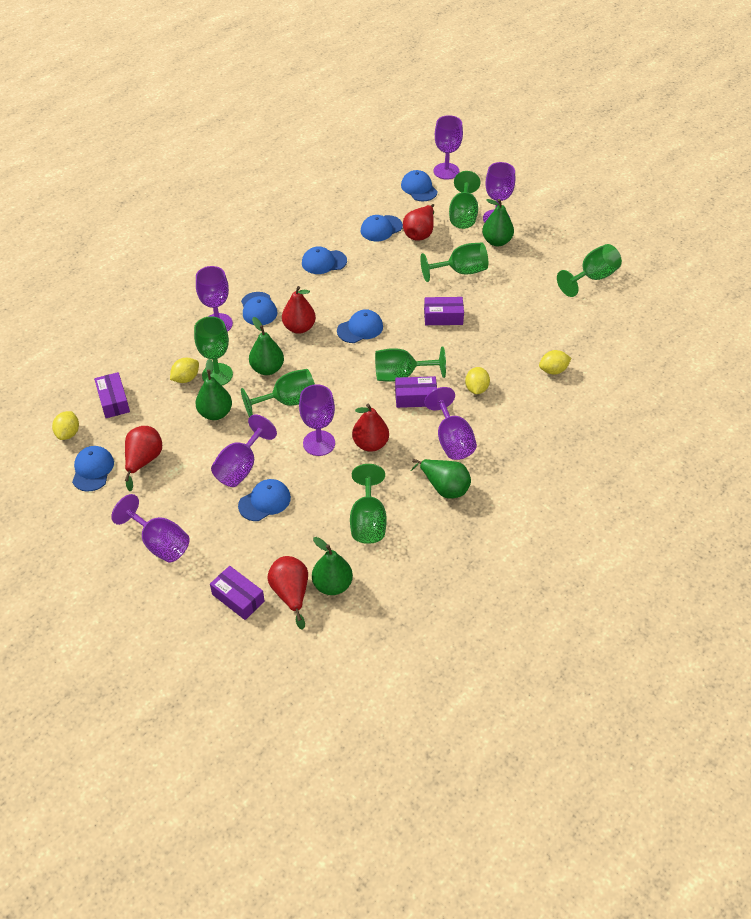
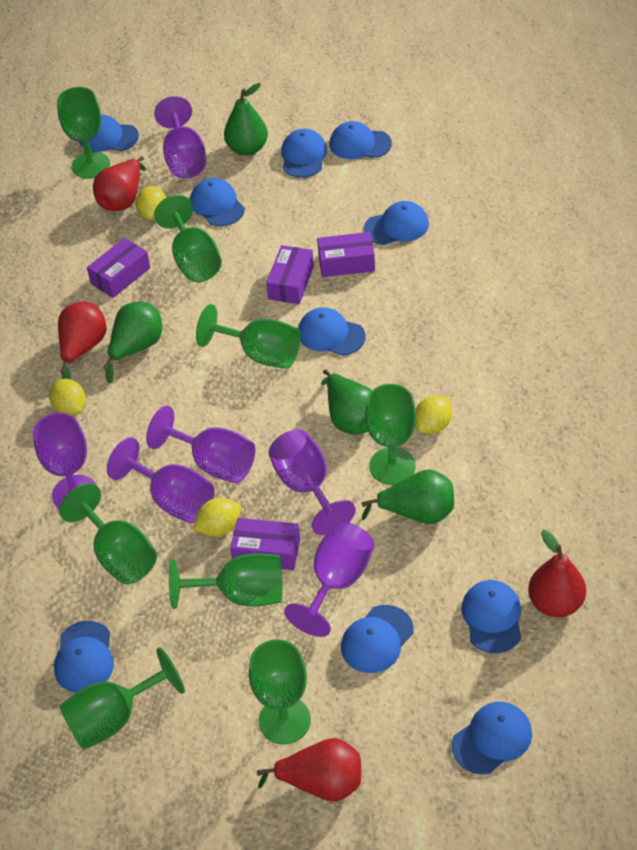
blue cap: 7 -> 10
green goblet: 7 -> 8
green pear: 5 -> 4
purple goblet: 7 -> 6
red pear: 5 -> 4

